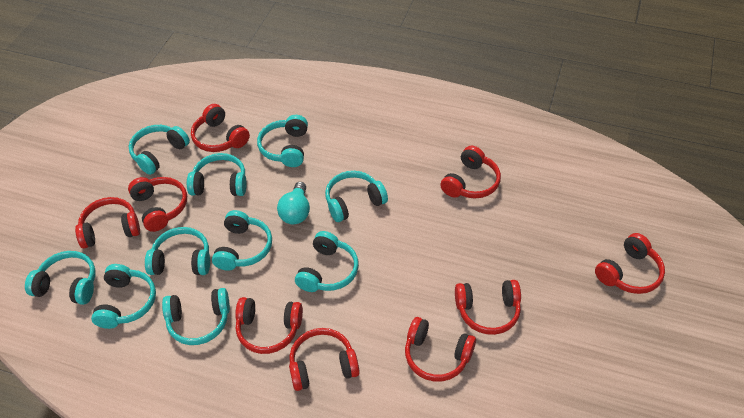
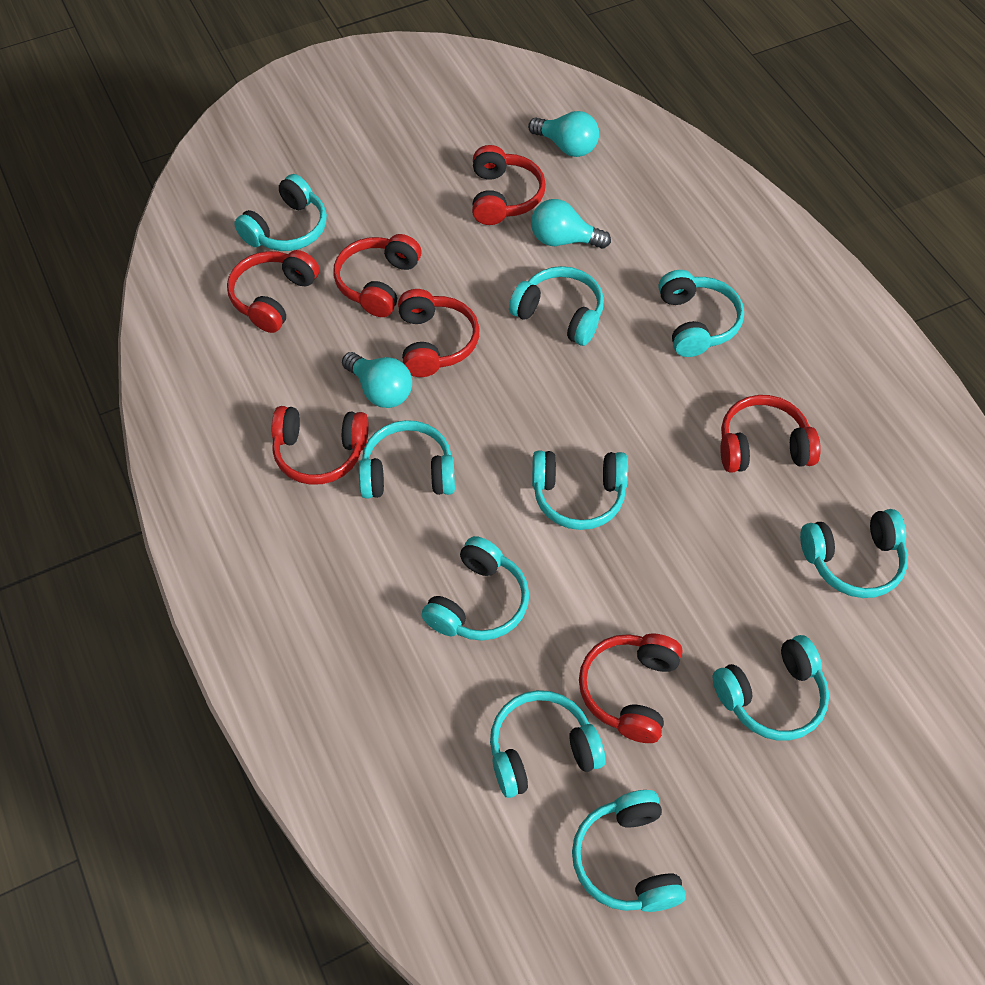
red headphones: 9 -> 7
turquoise light bulb: 1 -> 3

